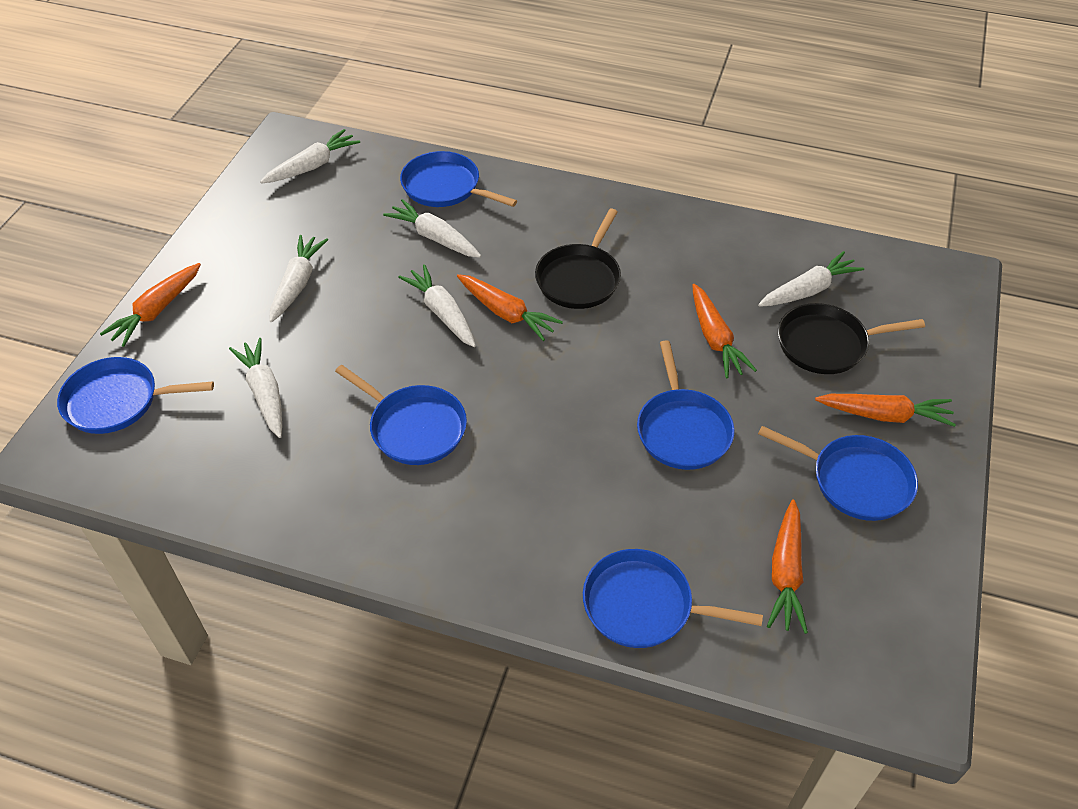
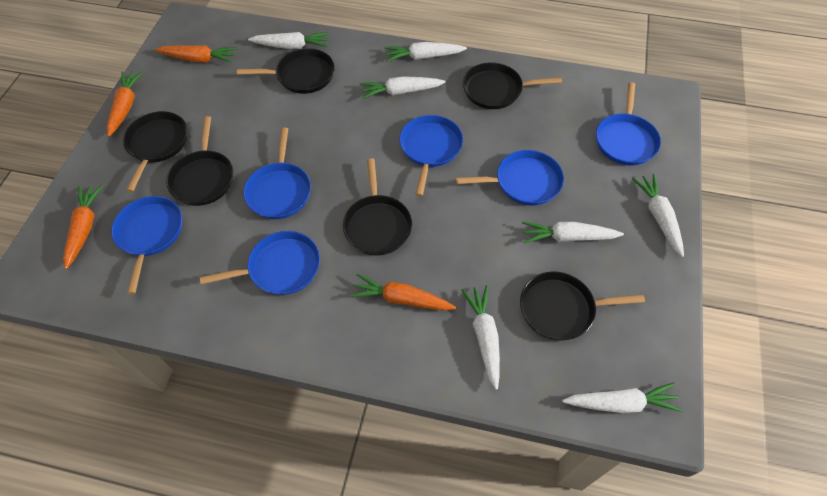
black pan: 2 -> 6
orange carrot: 5 -> 4
white carrot: 6 -> 7

